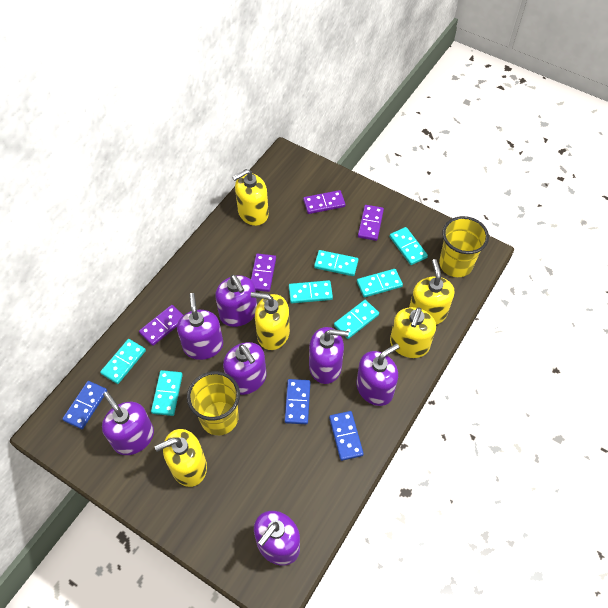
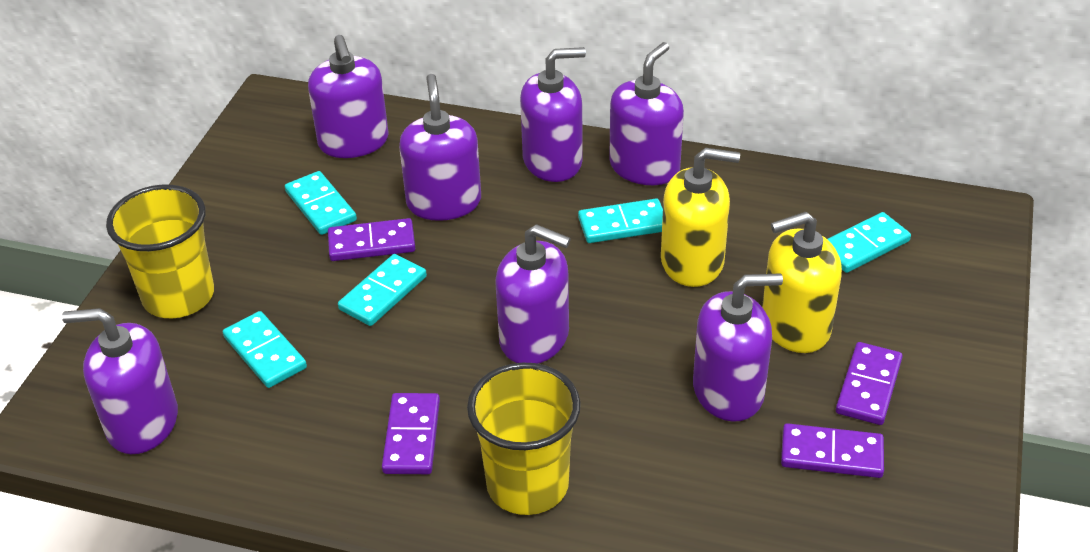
blue domino: 3 -> 0
turquoise domino: 7 -> 5
yellow soap dispenser: 5 -> 2

